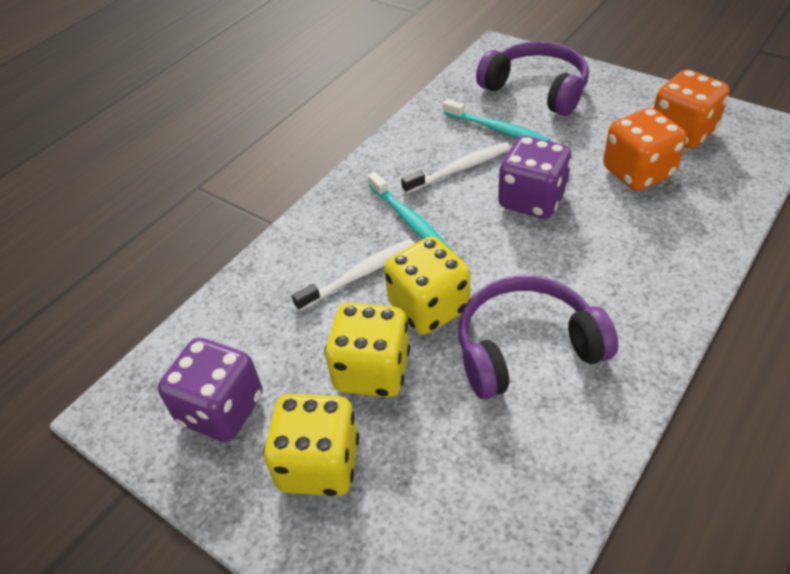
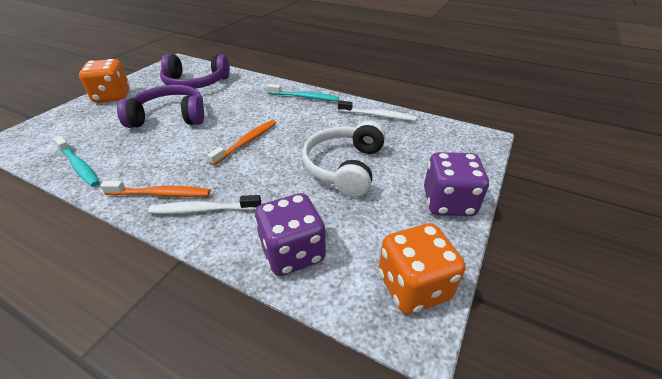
orange toothbrush: 0 -> 2
white headphones: 0 -> 1
yellow dice: 3 -> 0

